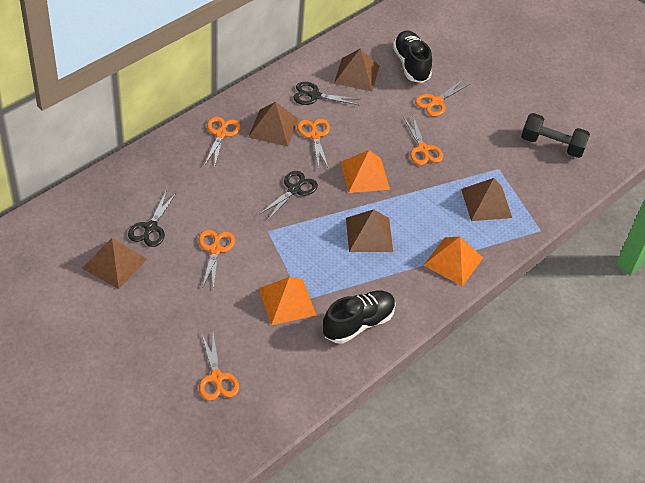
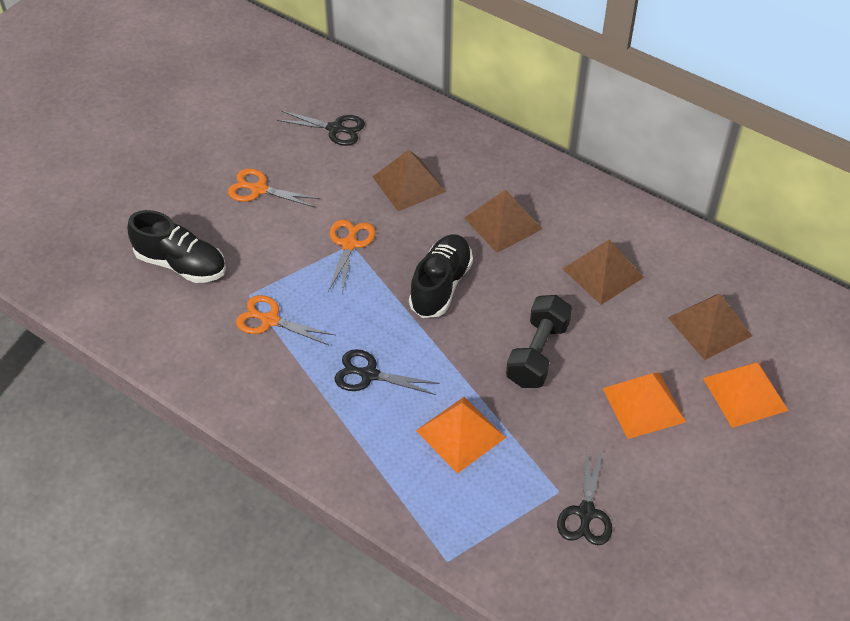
brown pyramid: 5 -> 4
orange scissors: 6 -> 3

